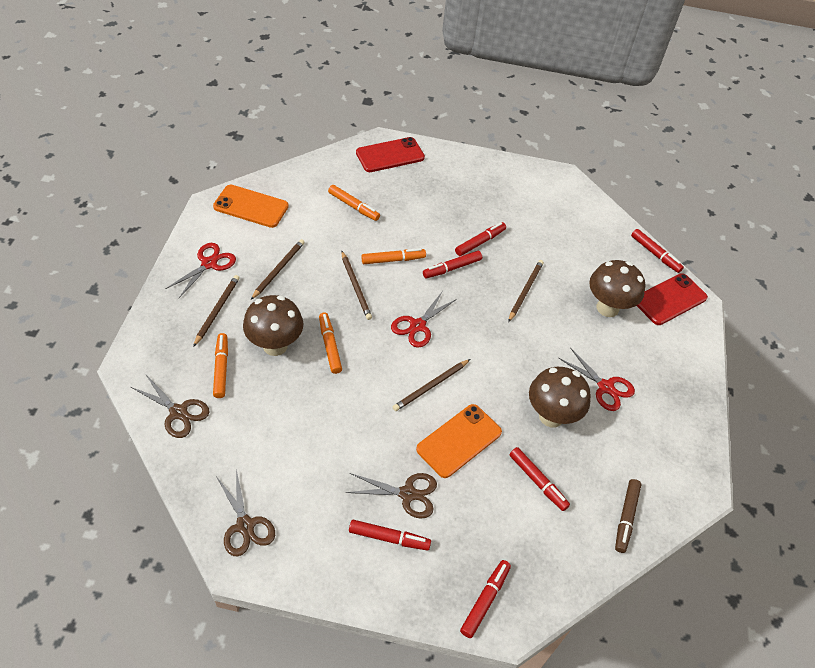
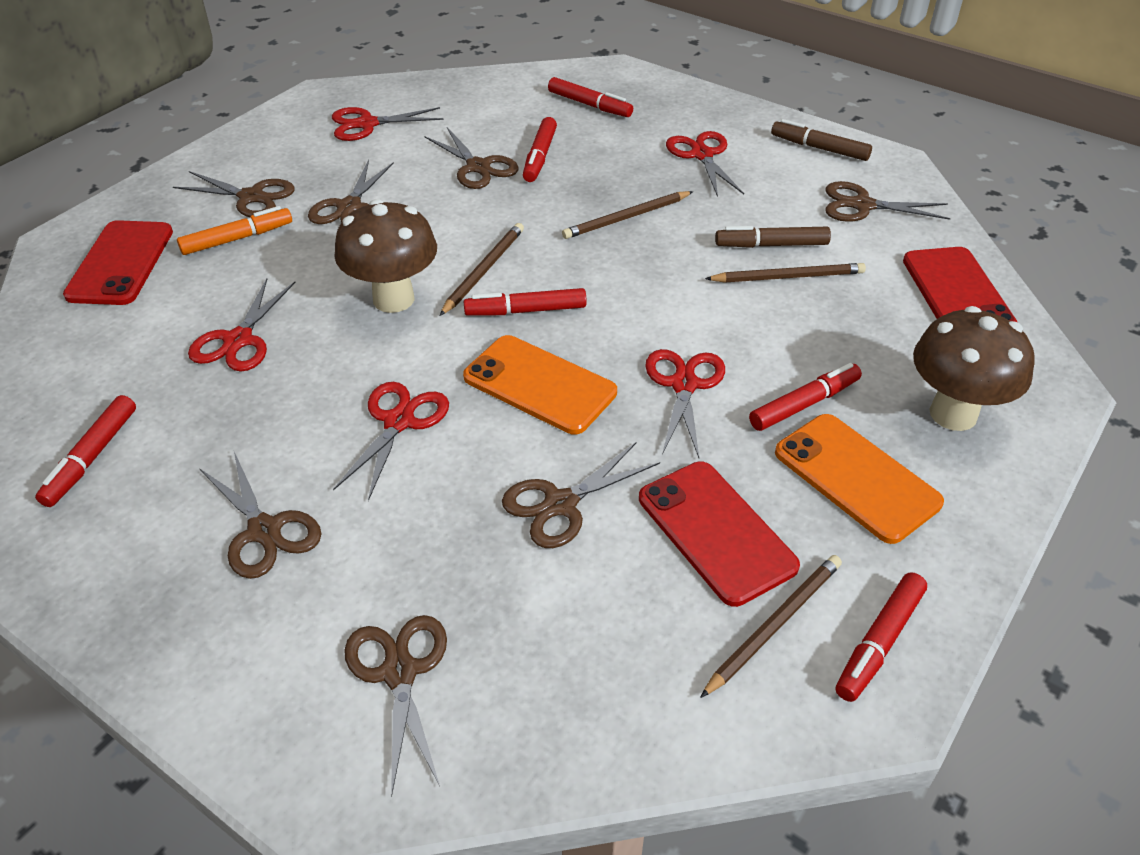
brown marker: 1 -> 2
brown mushroom: 3 -> 2
brown pencil: 5 -> 4
brown scissors: 3 -> 7
orange marker: 4 -> 1
red phone: 2 -> 3
red scissors: 3 -> 5

